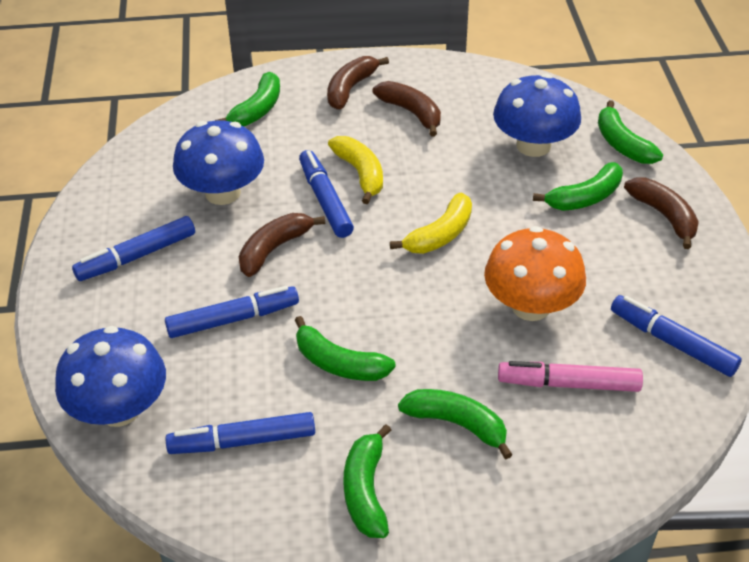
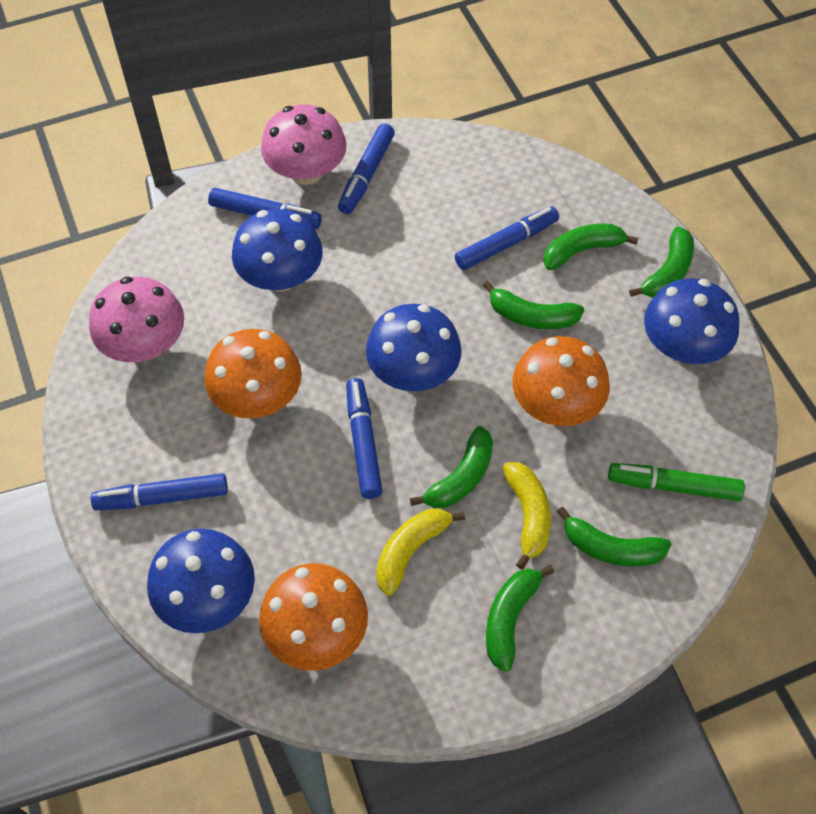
blue mushroom: 3 -> 4
brown banana: 4 -> 0
green marker: 0 -> 1
orange mushroom: 1 -> 3
pink marker: 1 -> 0
pink mushroom: 0 -> 2

